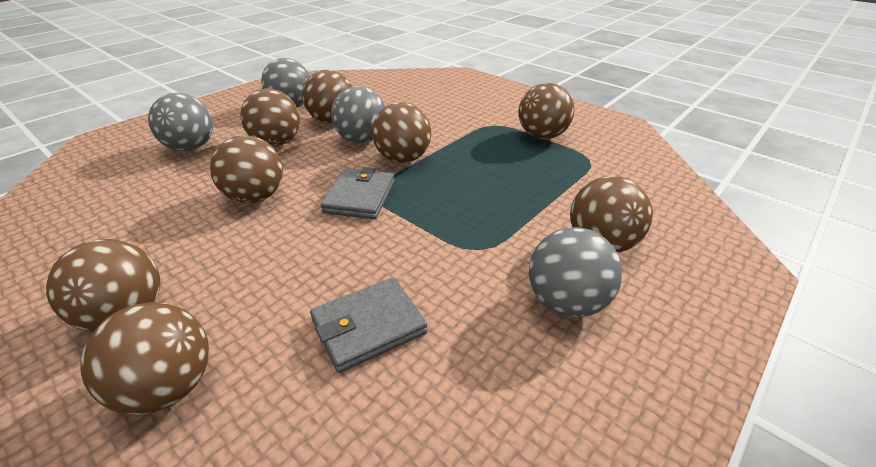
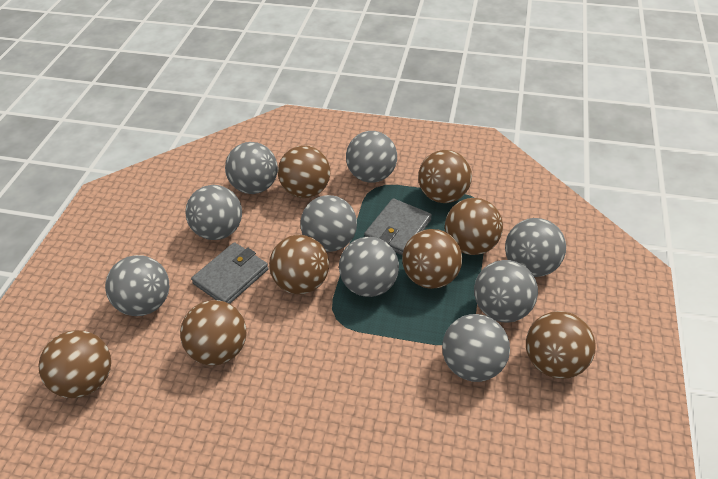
grey ball: 4 -> 9

